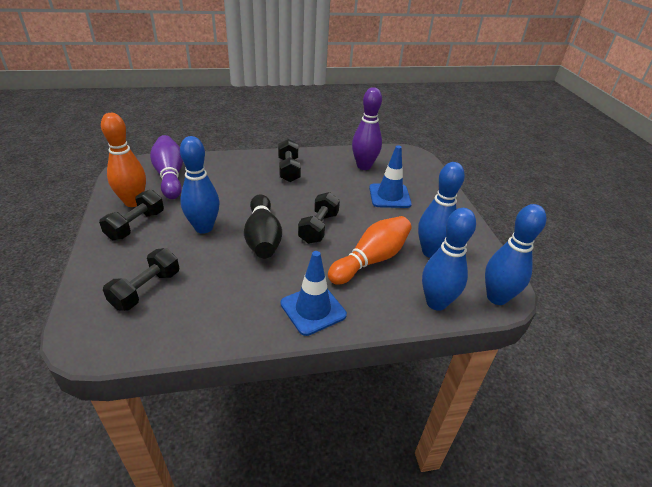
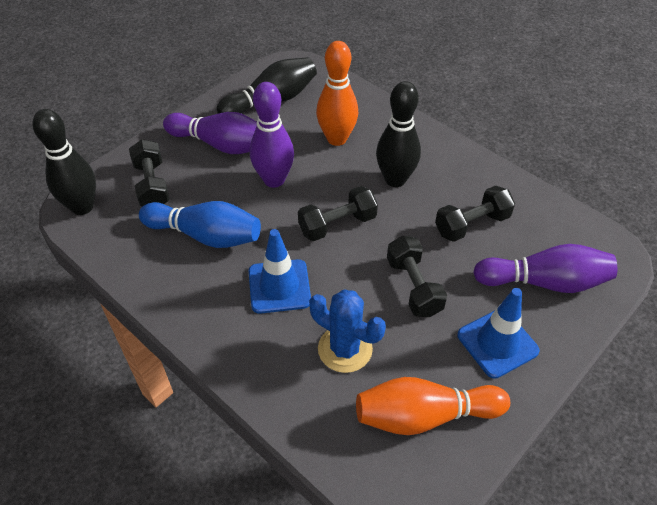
black bowling pin: 1 -> 3
blue bowling pin: 4 -> 1
blue cactus: 0 -> 1
purple bowling pin: 2 -> 3

